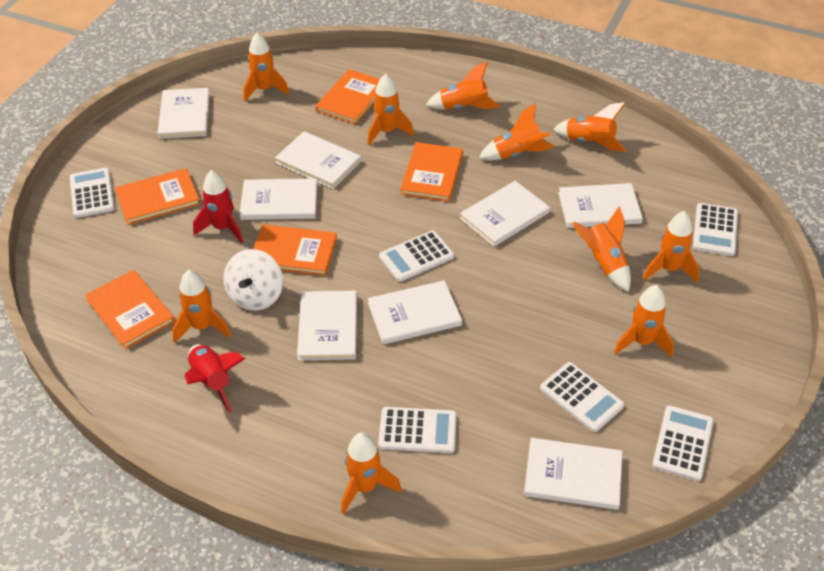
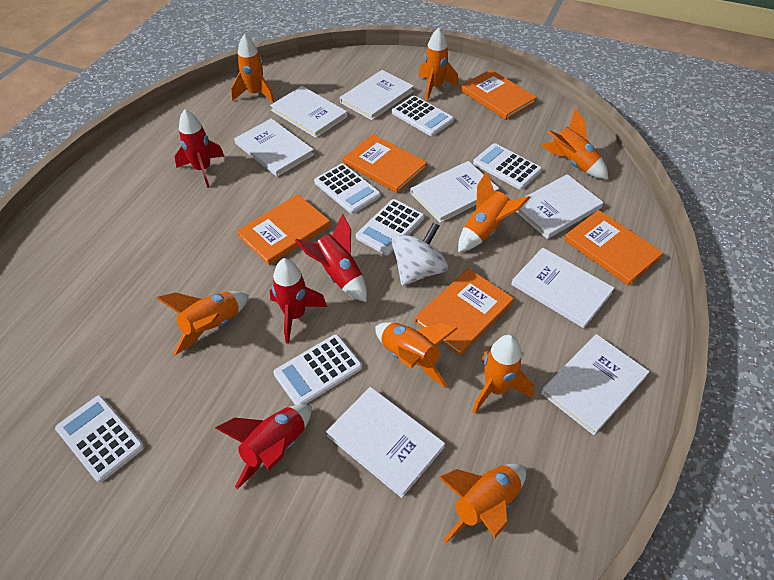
orange rocket: 10 -> 8
red rocket: 2 -> 4

